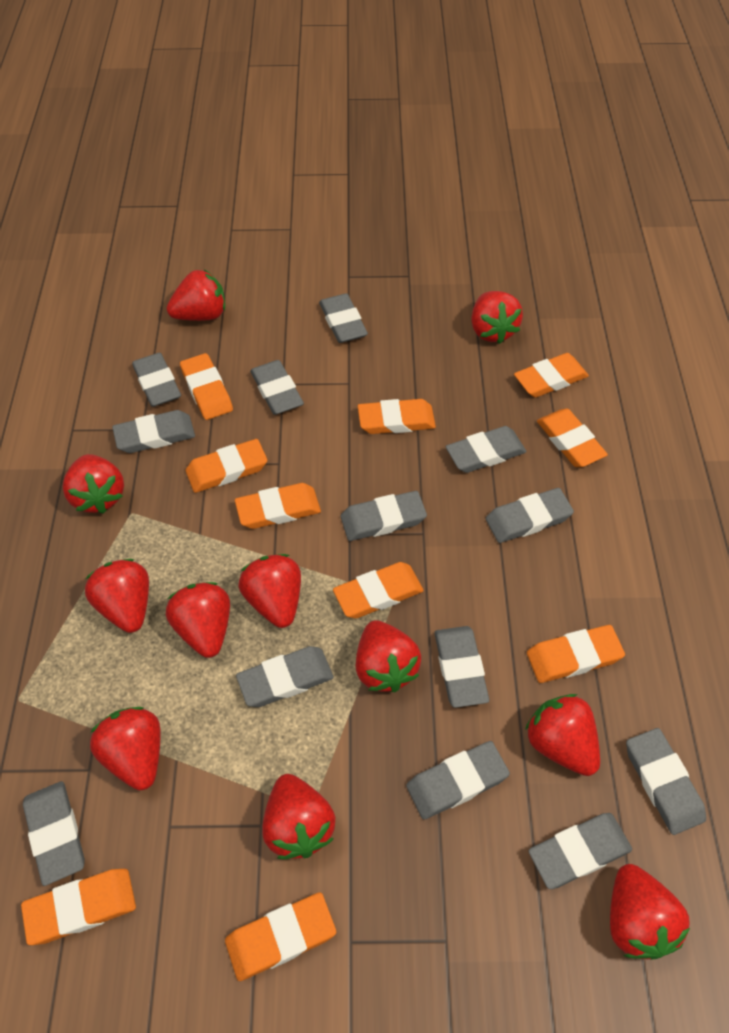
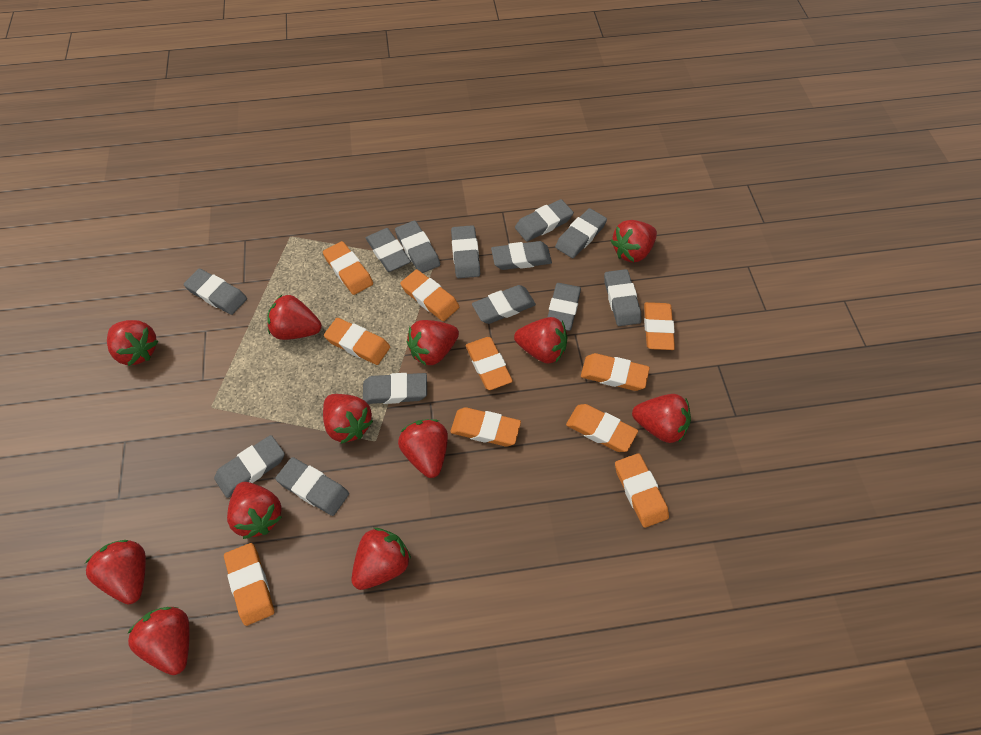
red strawberry: 11 -> 12

